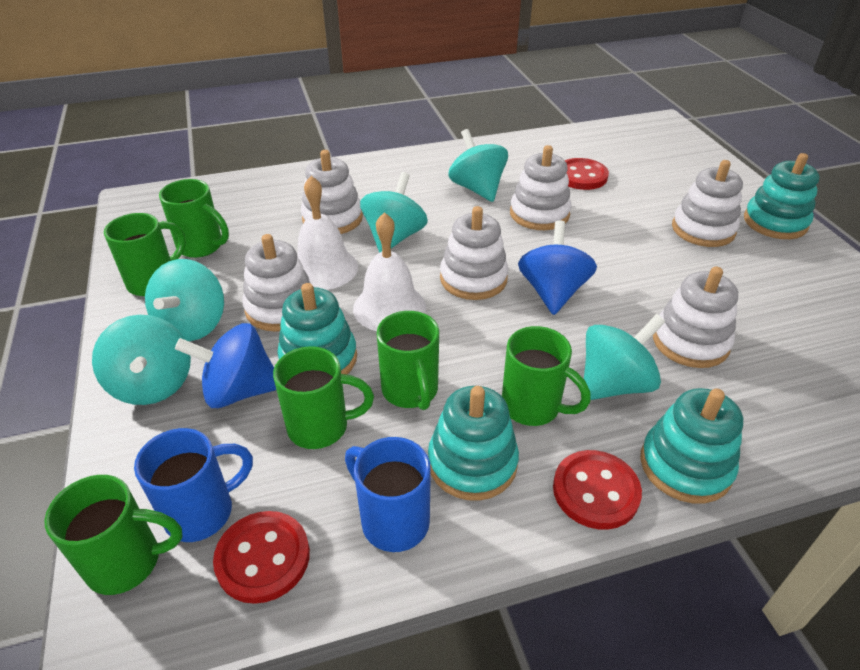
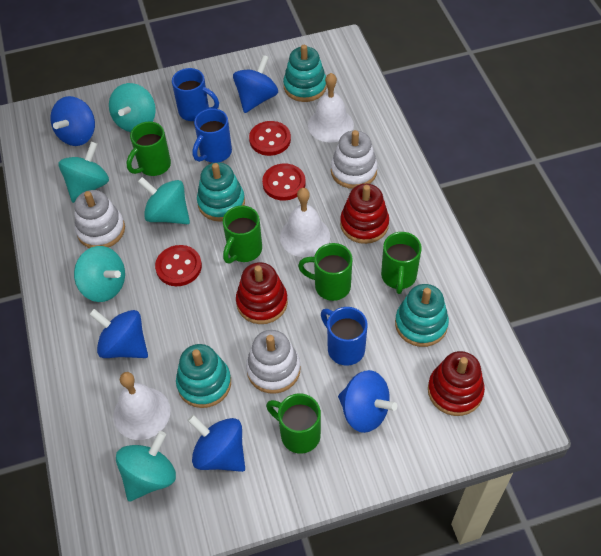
blue mug: 2 -> 3
blue spinning top: 2 -> 5
green mug: 6 -> 5
red stacking toy: 0 -> 3
white bell: 2 -> 3
white stacking toy: 6 -> 3

